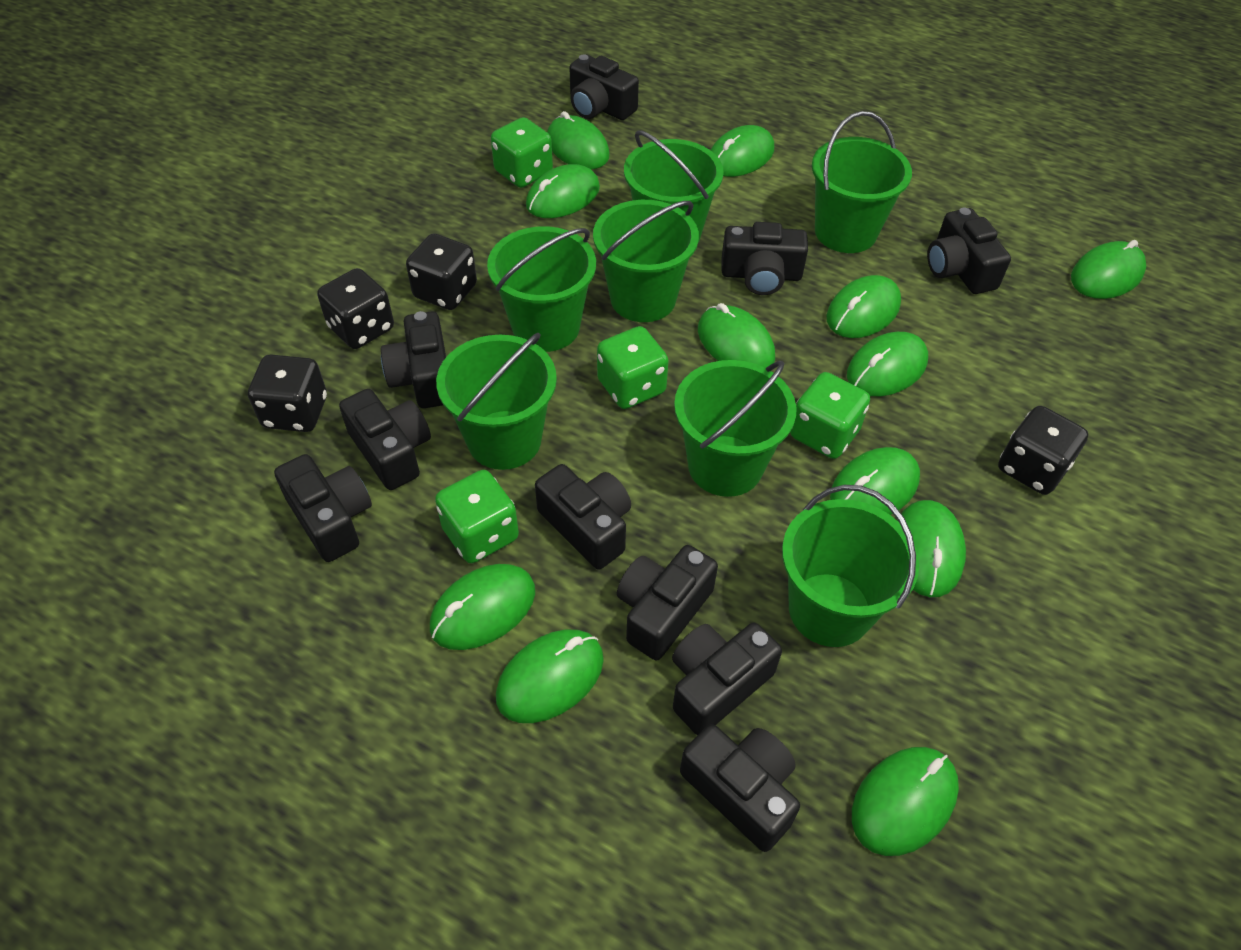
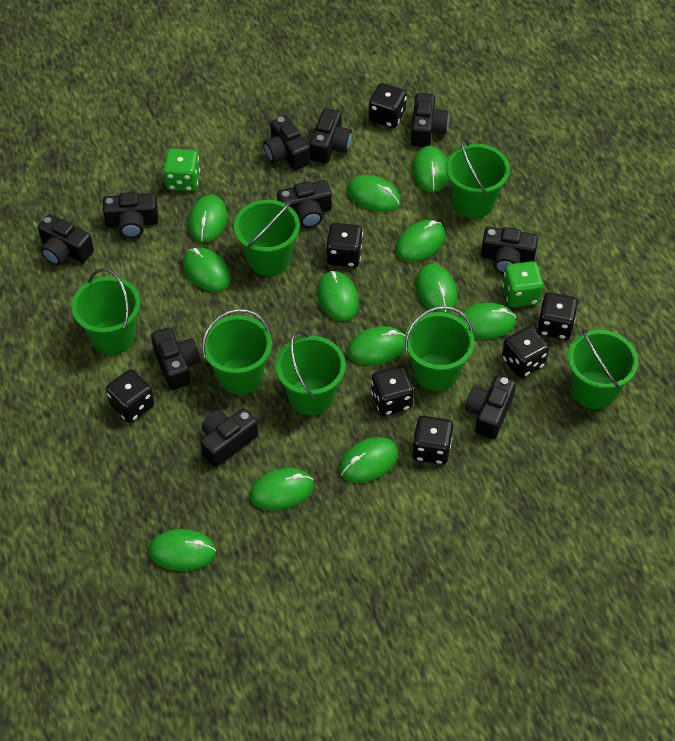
black dice: 4 -> 7
green dice: 4 -> 2

